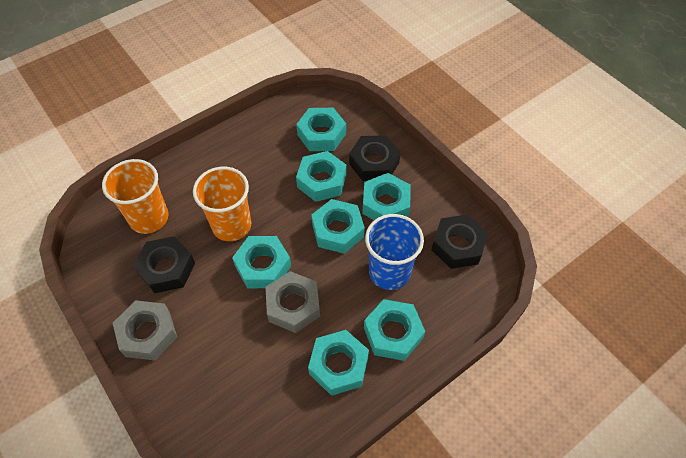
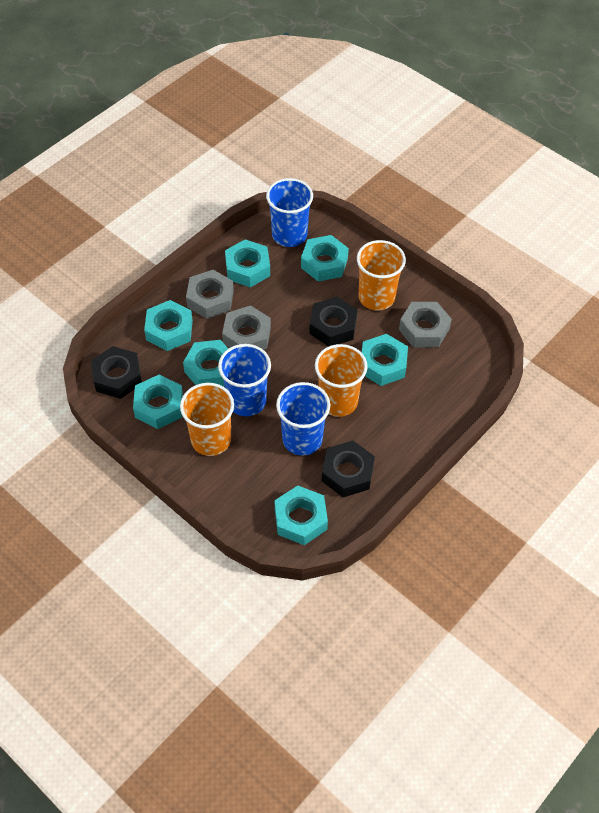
blue cup: 1 -> 3
grey nut: 2 -> 3
orange cup: 2 -> 3

